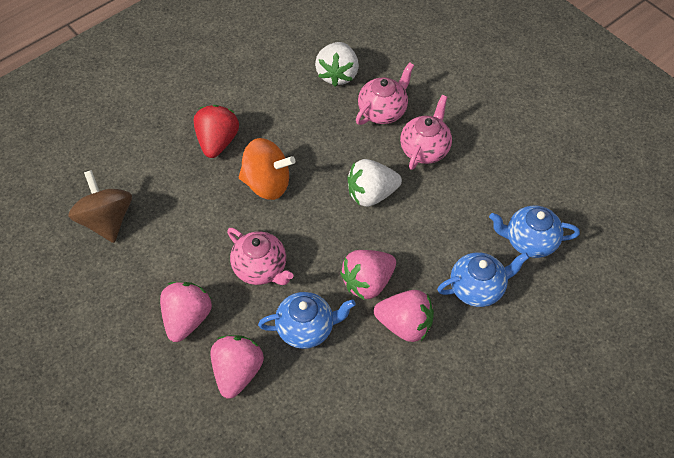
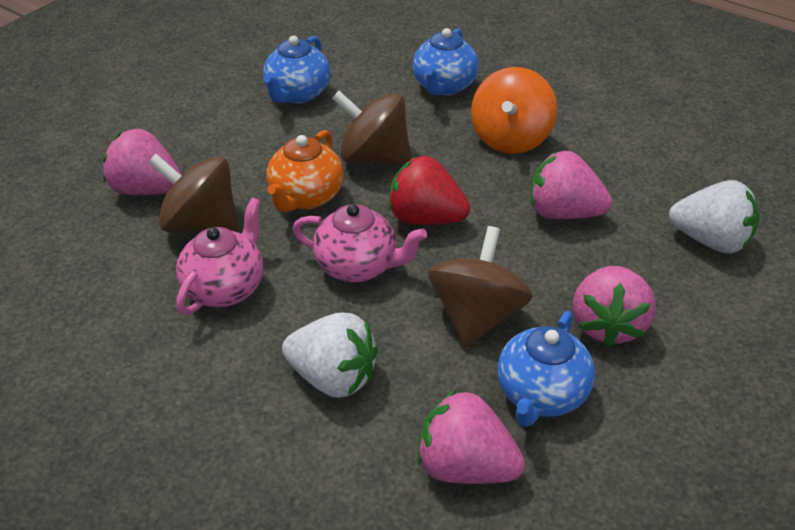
brown spinning top: 1 -> 3
orange teapot: 0 -> 1
pink teapot: 3 -> 2

